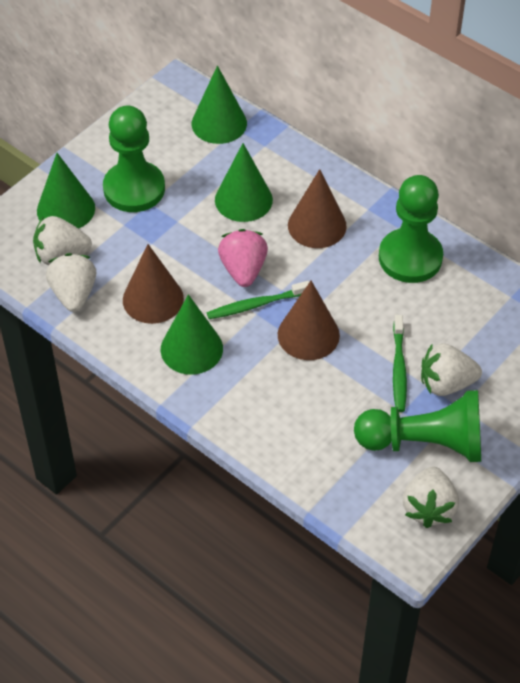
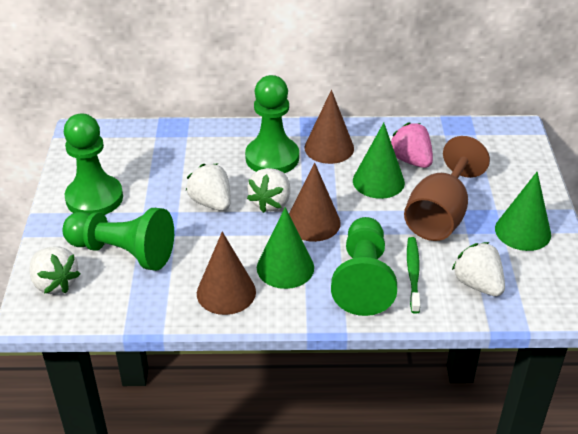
brown goblet: 0 -> 1
green cone: 4 -> 3
green pawn: 3 -> 4
green toothbrush: 2 -> 1

